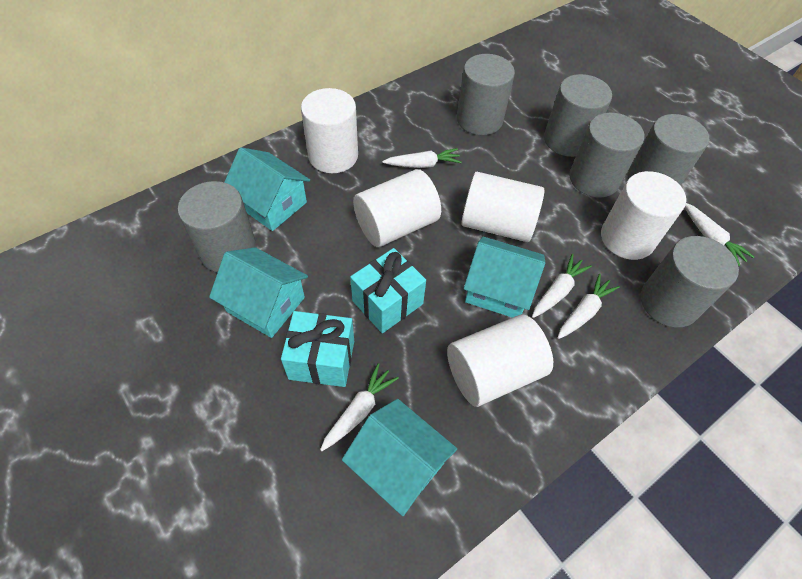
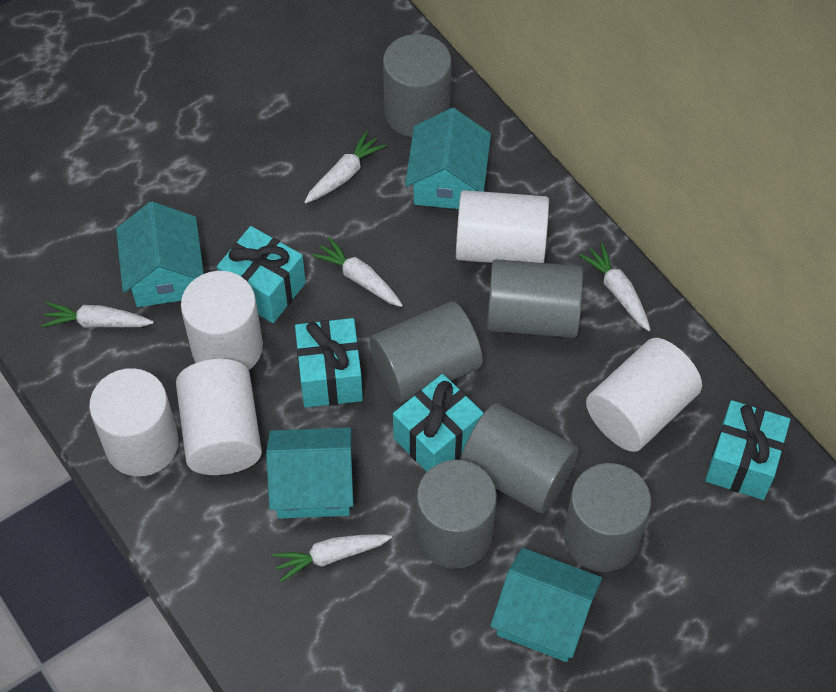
turquoise gift: 2 -> 4

